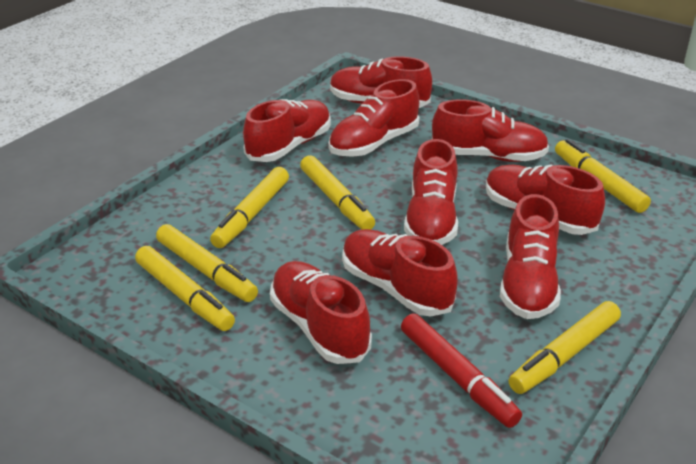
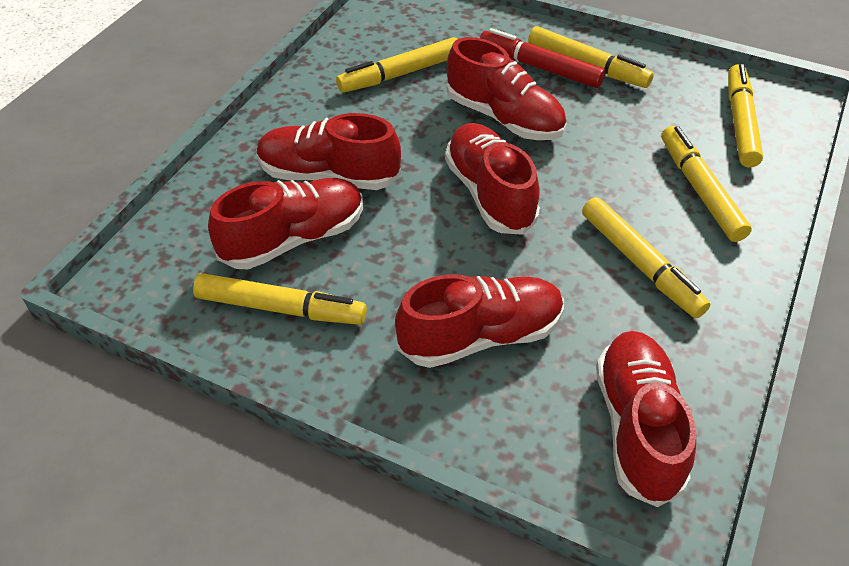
red shoe: 9 -> 6

